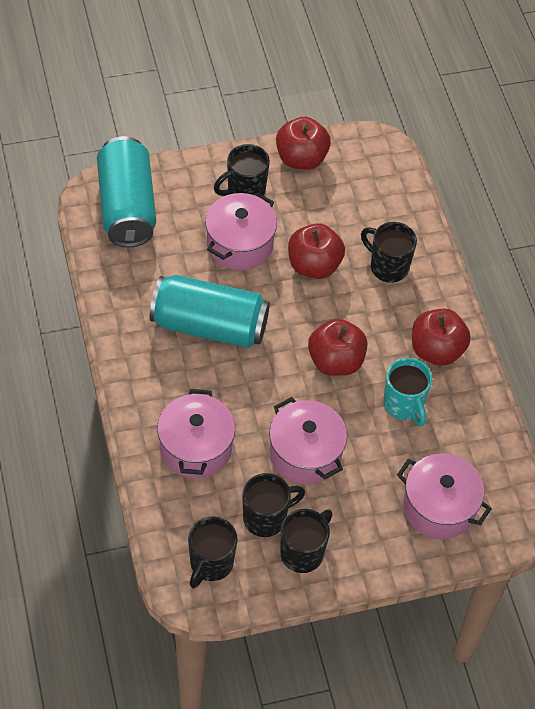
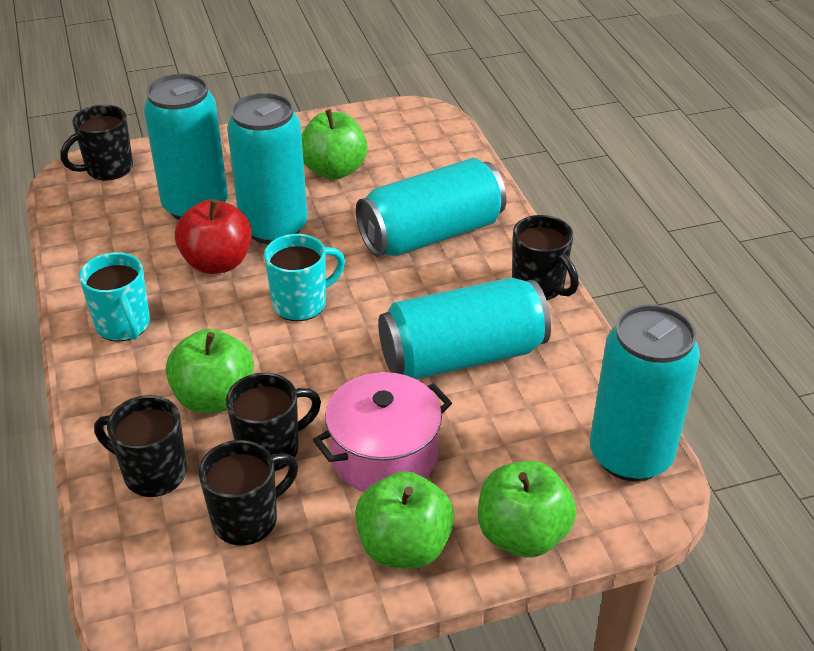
green apple: 0 -> 4
pink pot: 4 -> 1
red apple: 4 -> 1
turquoise can: 2 -> 5
turquoise mug: 1 -> 2

